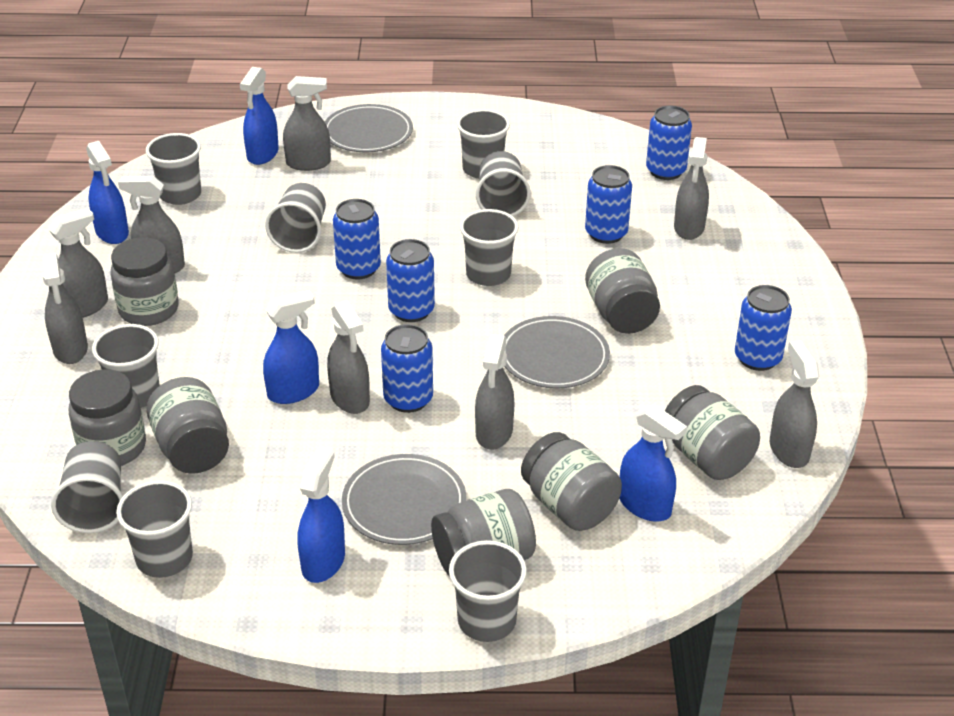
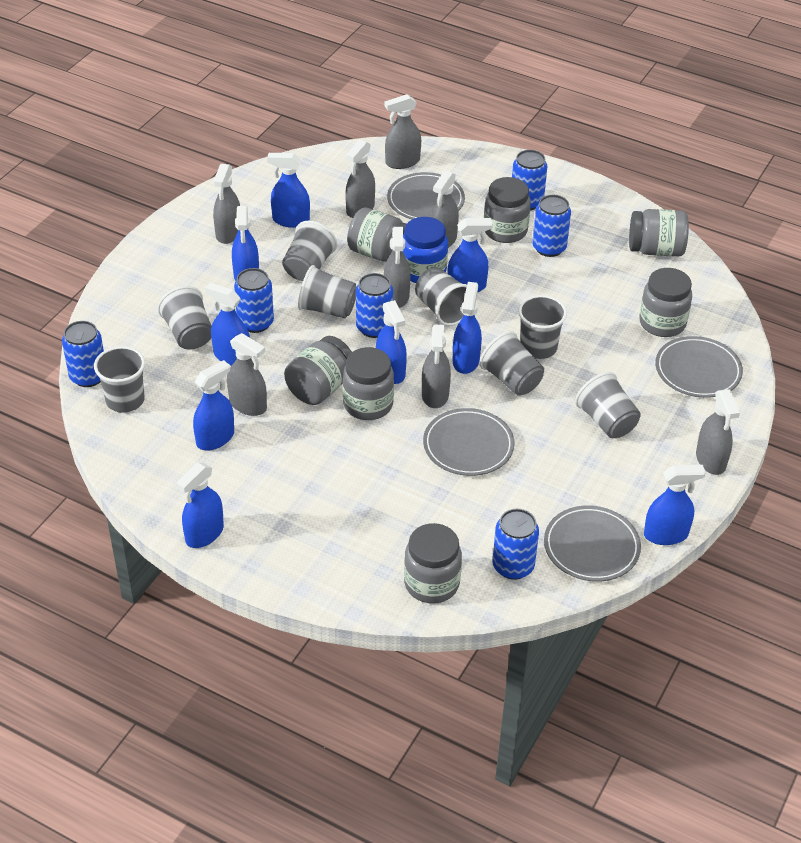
blue jar: 0 -> 1
blue spray bottle: 5 -> 9
grey cup: 9 -> 8
grey plate: 3 -> 4

